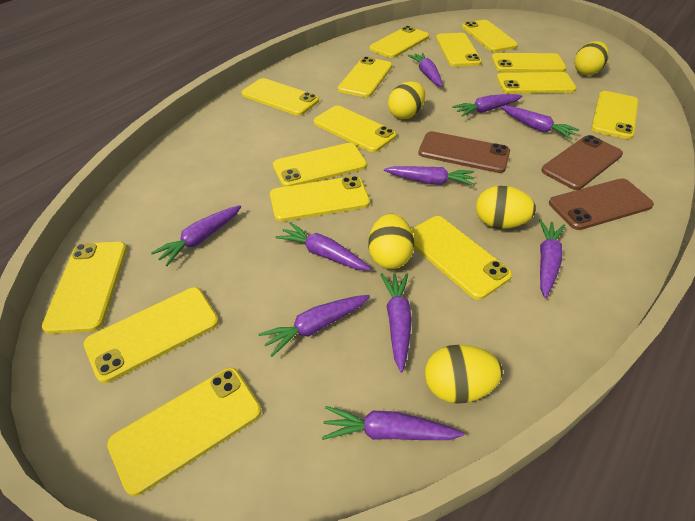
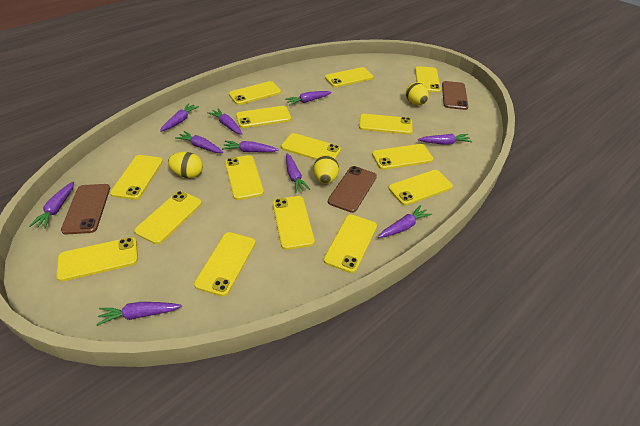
yellow egg: 5 -> 3

